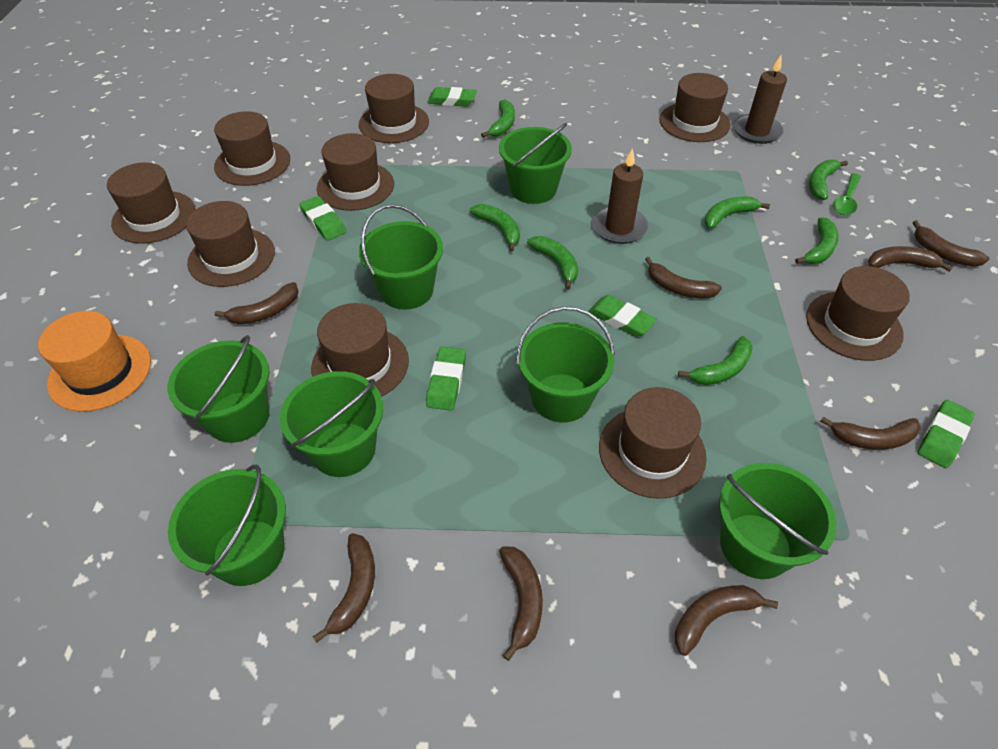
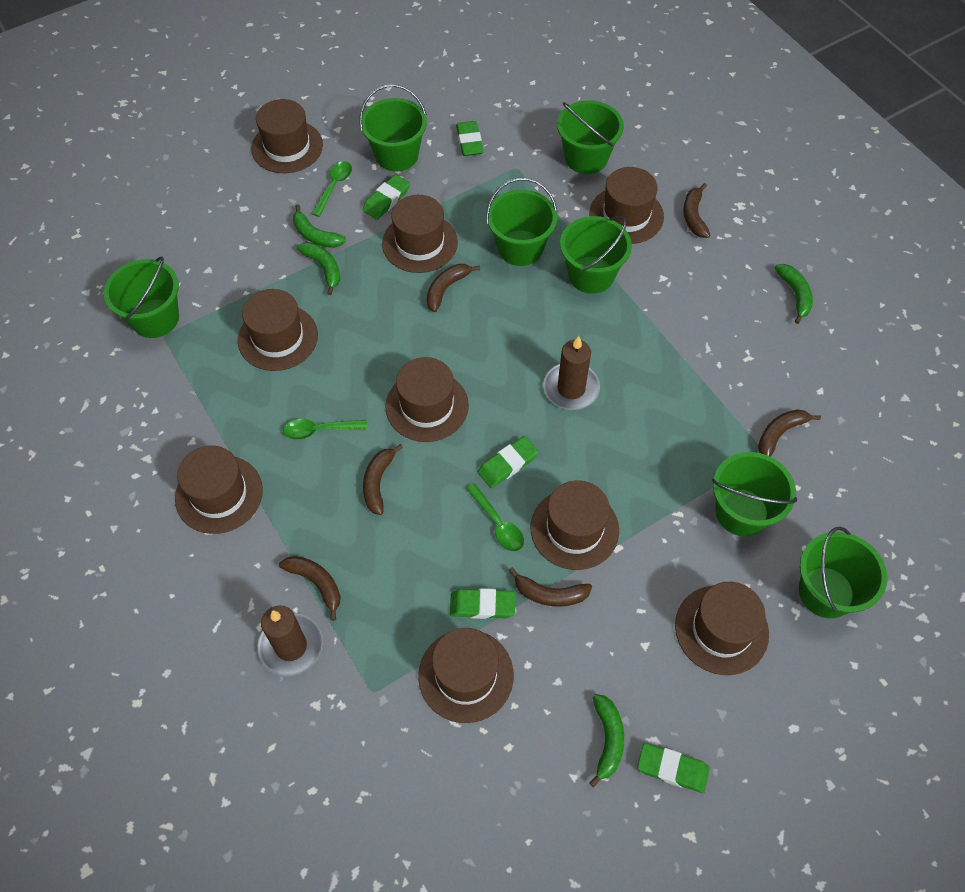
brown banana: 8 -> 6
green banana: 7 -> 4
green spoon: 1 -> 3
orange hat: 1 -> 0

